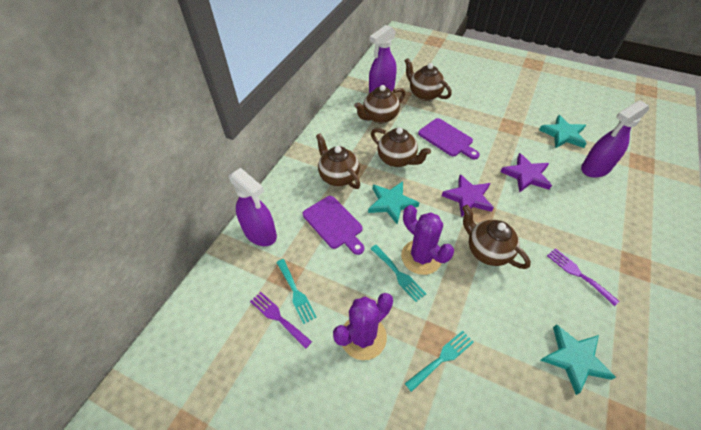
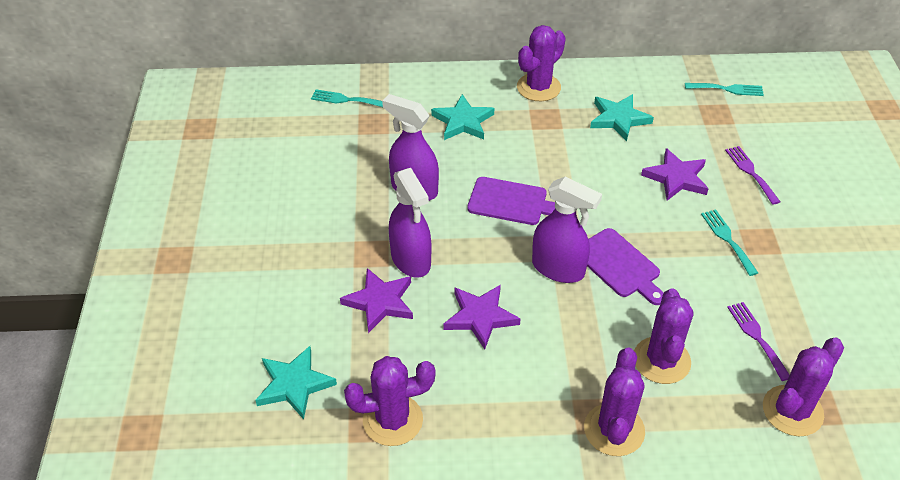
brown teapot: 5 -> 0
purple cactus: 2 -> 5
purple star: 2 -> 3

